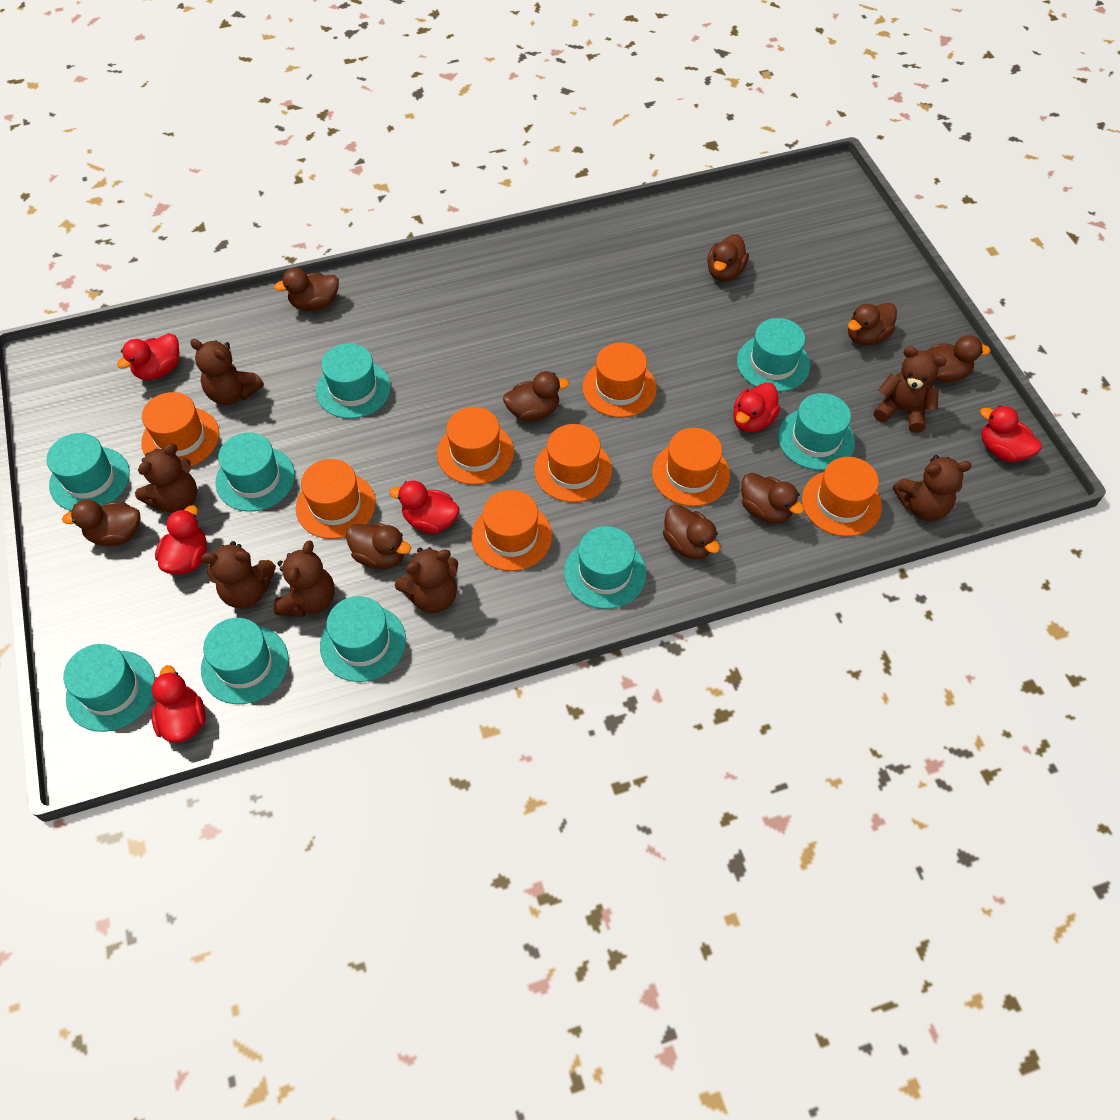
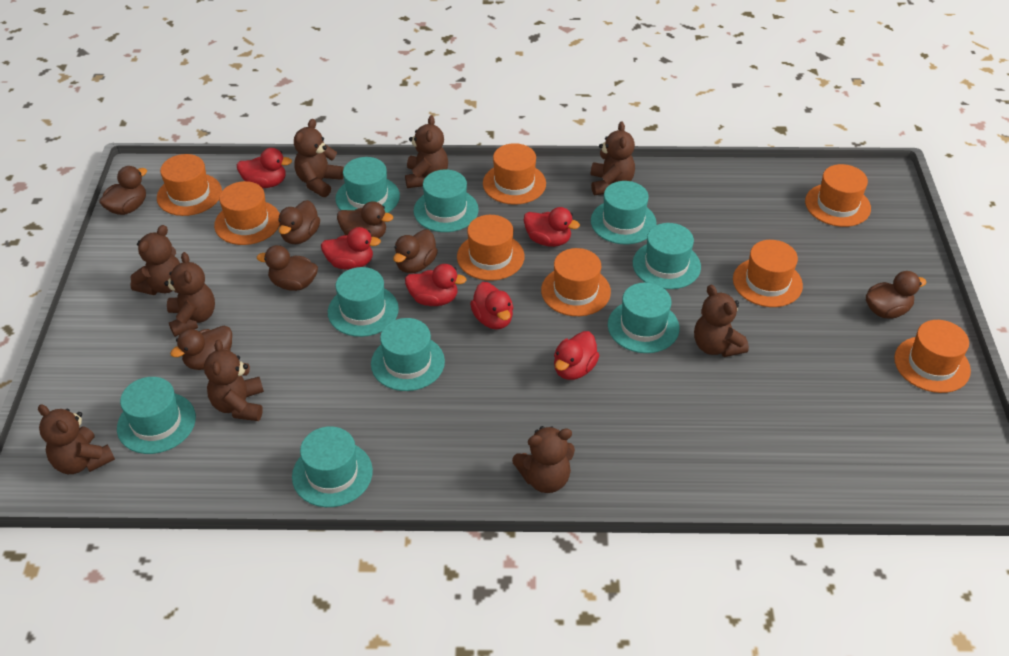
brown duck: 9 -> 7
brown teddy bear: 7 -> 9

